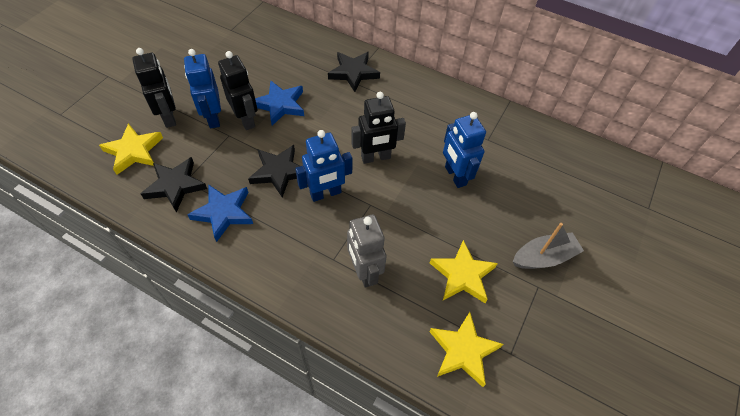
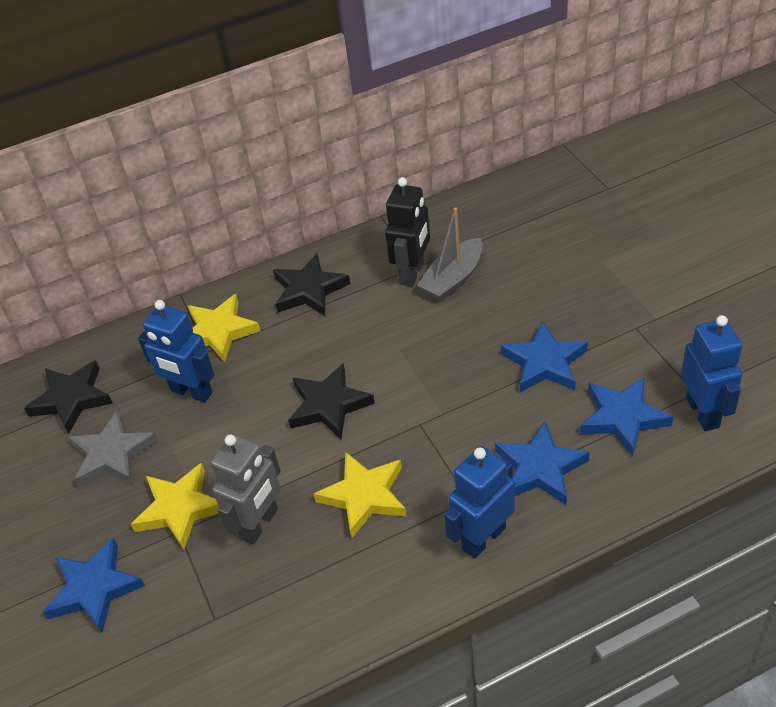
black robot: 3 -> 1
blue star: 2 -> 4
grey star: 0 -> 1

